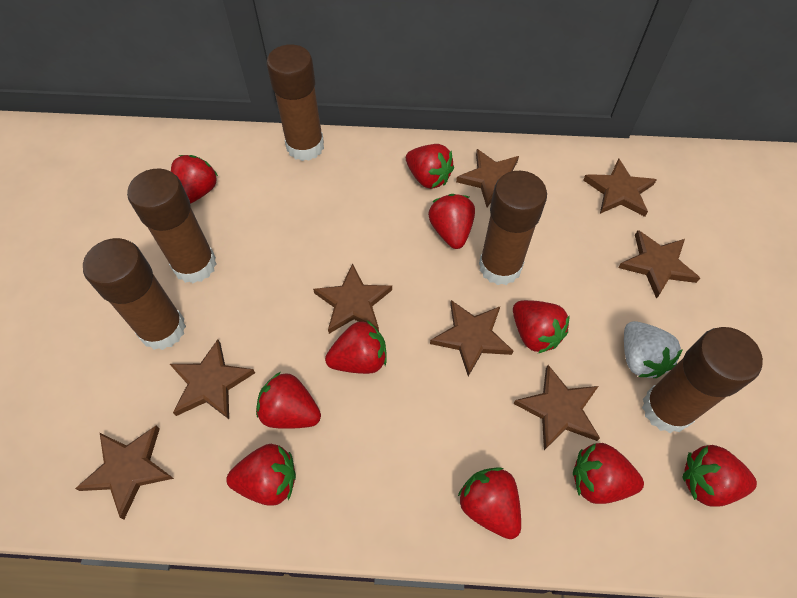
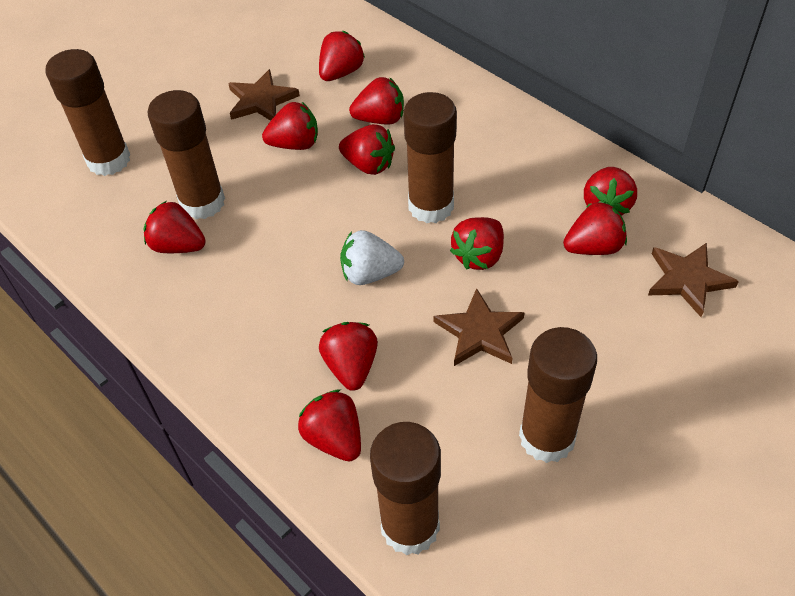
brown star: 8 -> 3

